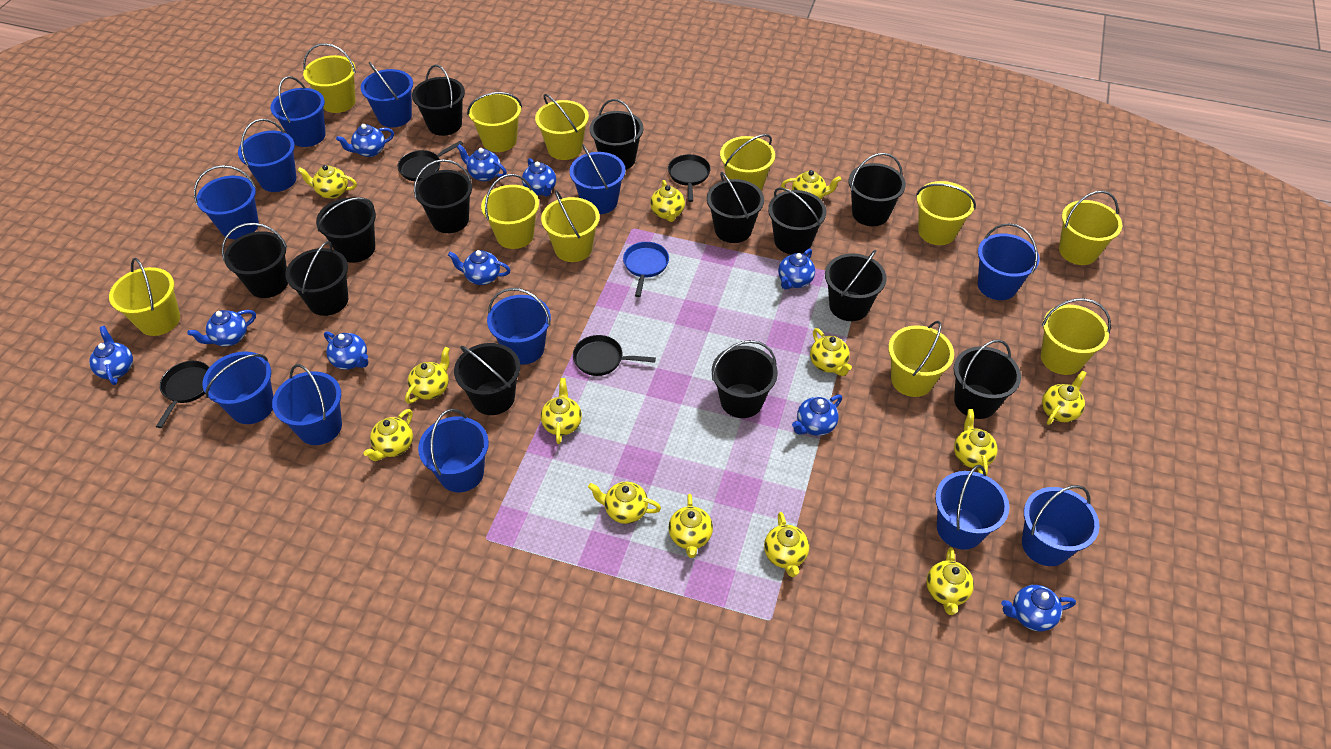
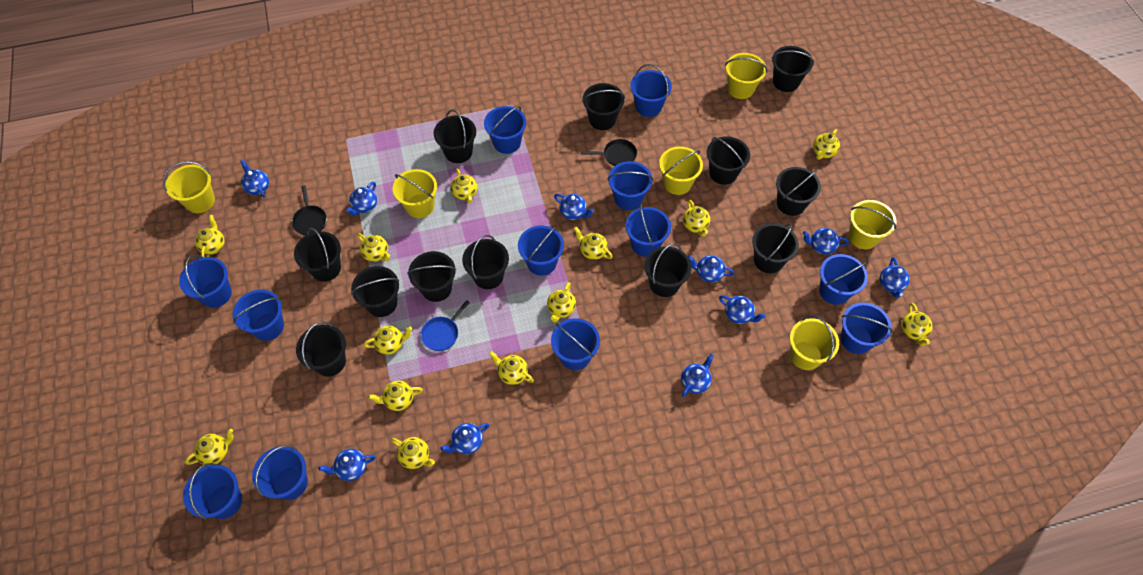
black bucket: 13 -> 12
black pan: 4 -> 2
yellow bucket: 11 -> 6

